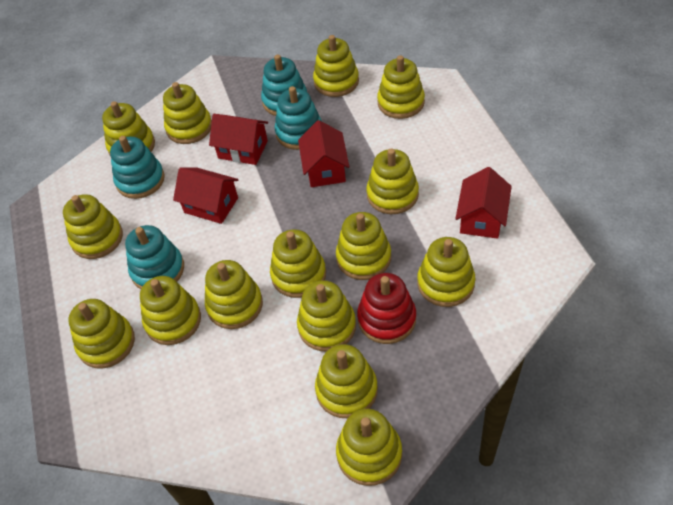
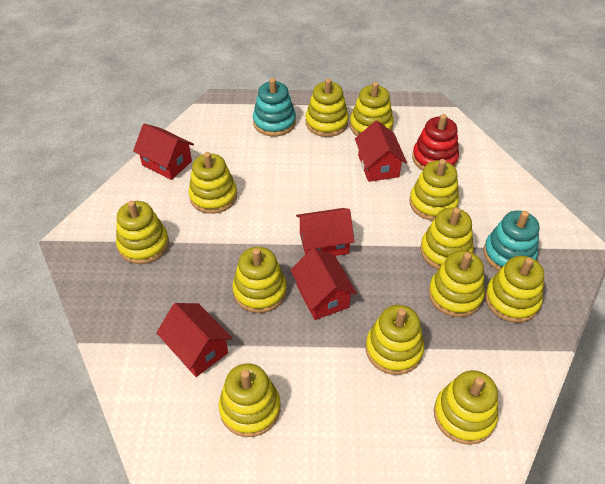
red house: 4 -> 5
turquoise stacking toy: 4 -> 2
yellow stacking toy: 15 -> 12

